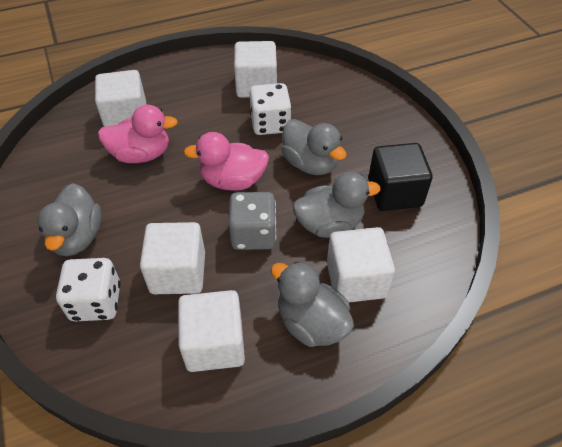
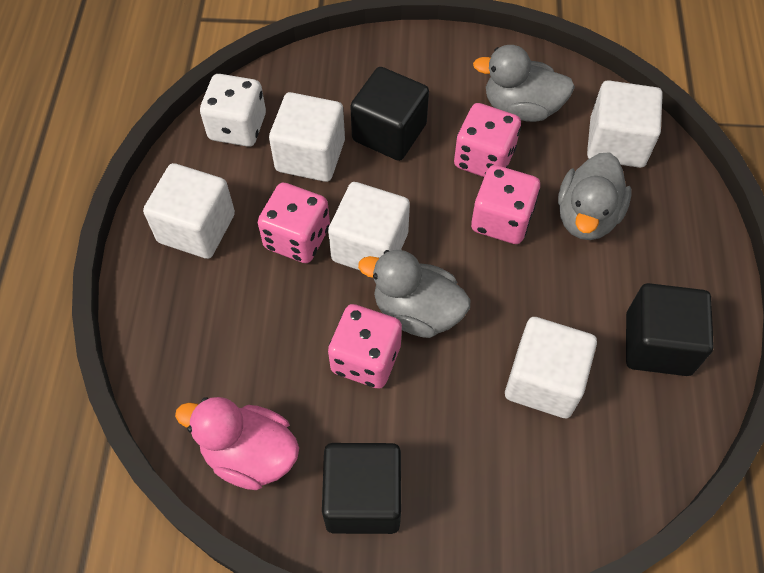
black cube: 1 -> 3
grey dice: 1 -> 0
grey duck: 4 -> 3
pink dice: 0 -> 4
pink duck: 2 -> 1
white dice: 2 -> 1

